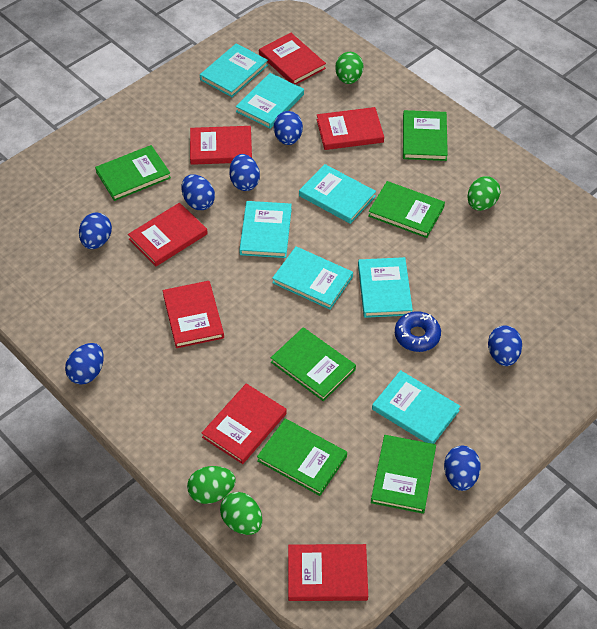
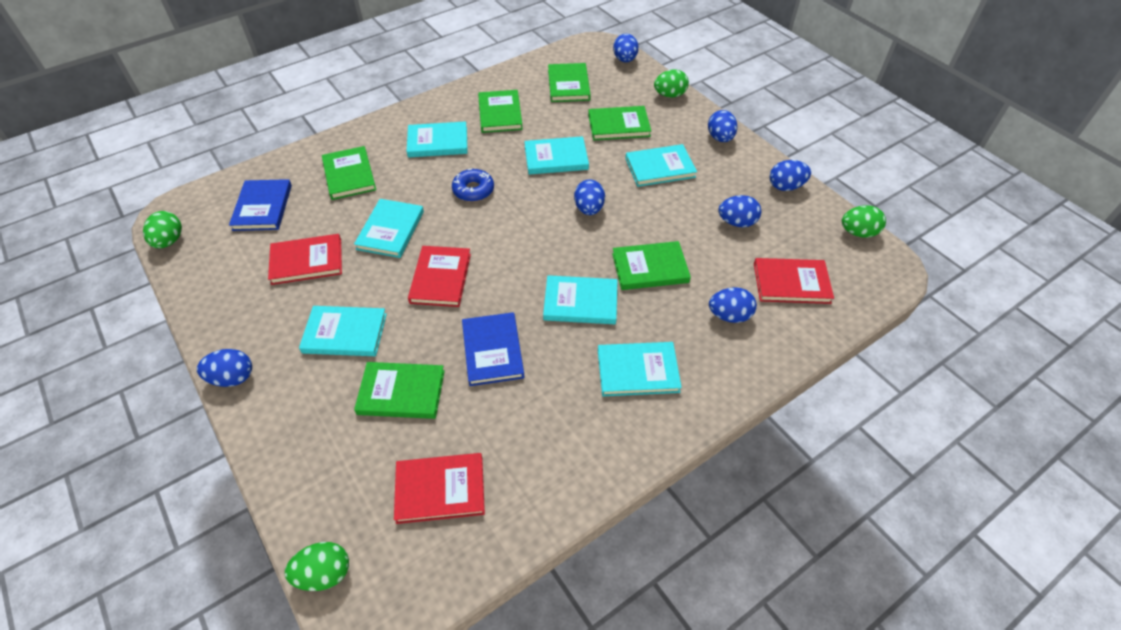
blue book: 0 -> 2
red book: 7 -> 4

